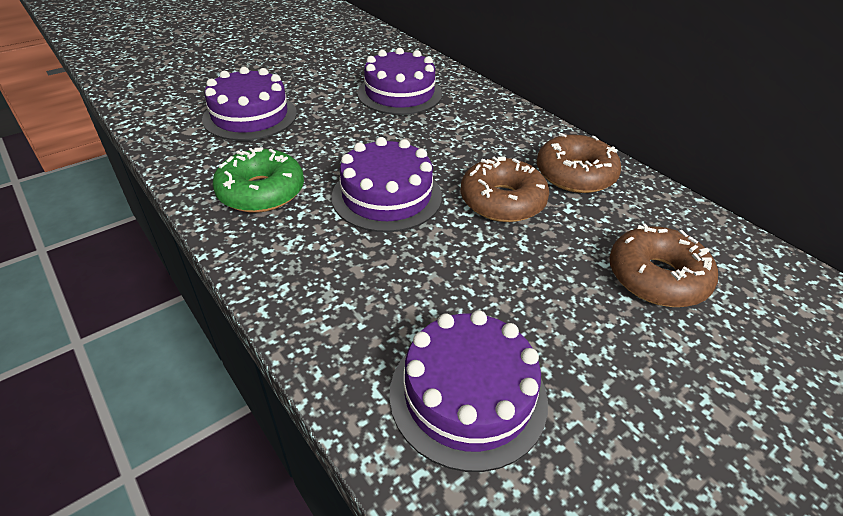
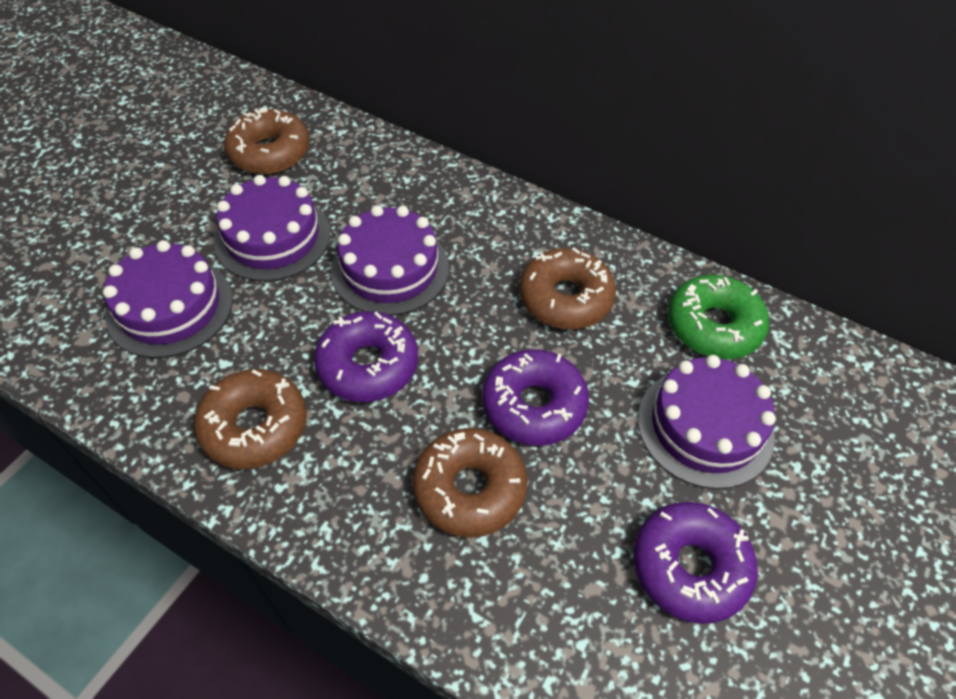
brown donut: 3 -> 4
purple donut: 0 -> 3

